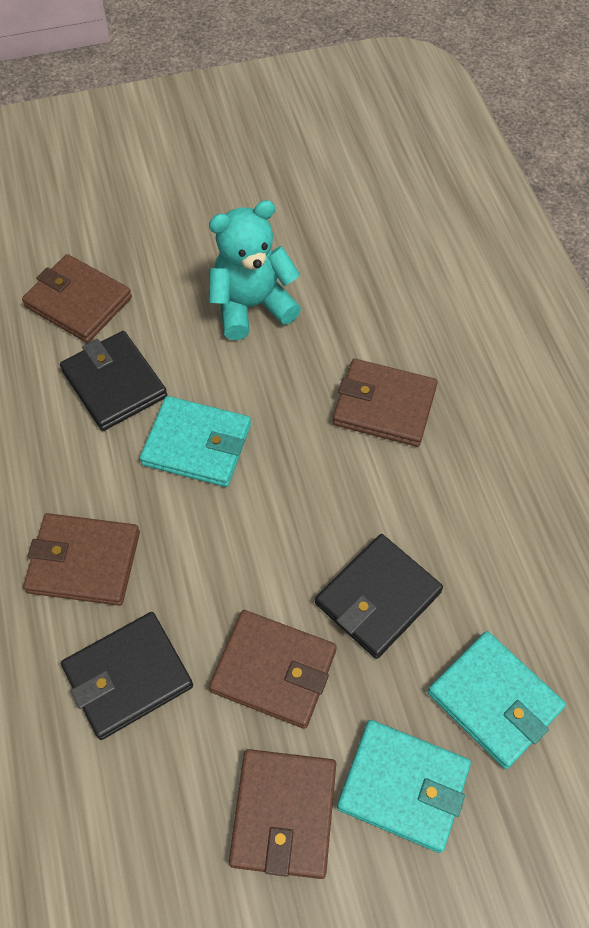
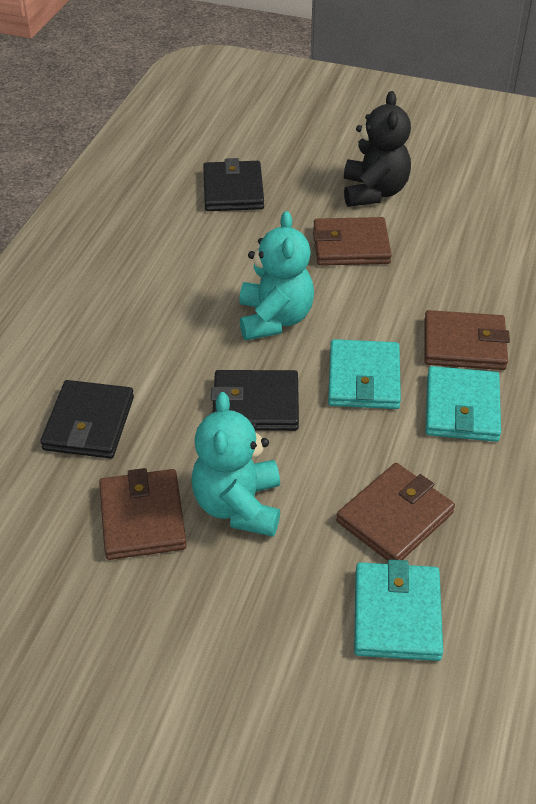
black teddy bear: 0 -> 1
brown wallet: 5 -> 4
turquoise teddy bear: 1 -> 2

